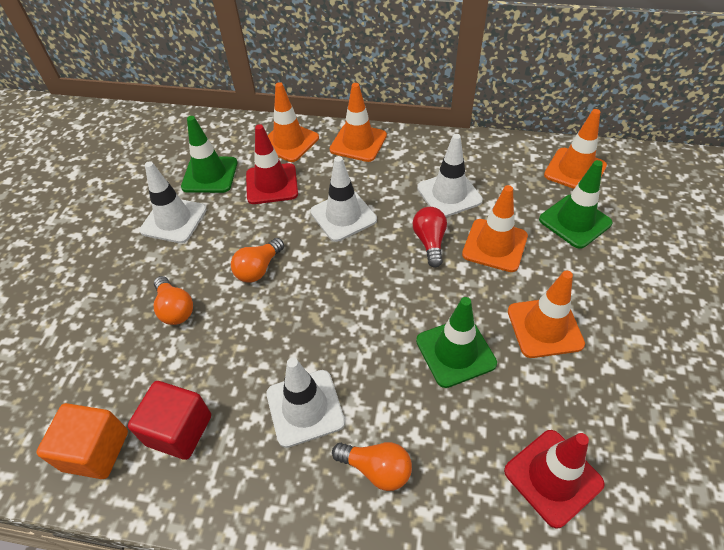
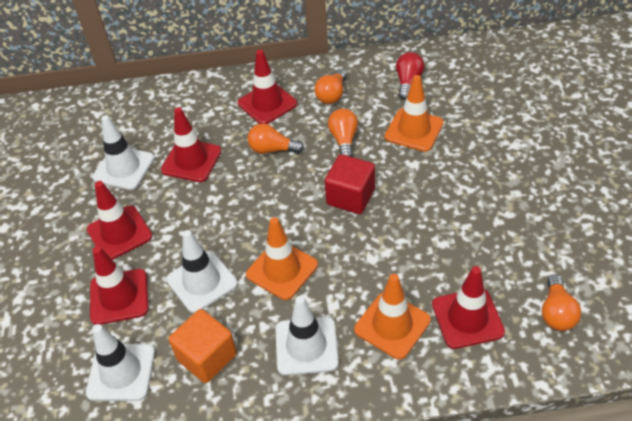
green traffic cone: 3 -> 0
orange light bulb: 3 -> 4
orange traffic cone: 5 -> 3
red traffic cone: 2 -> 5

